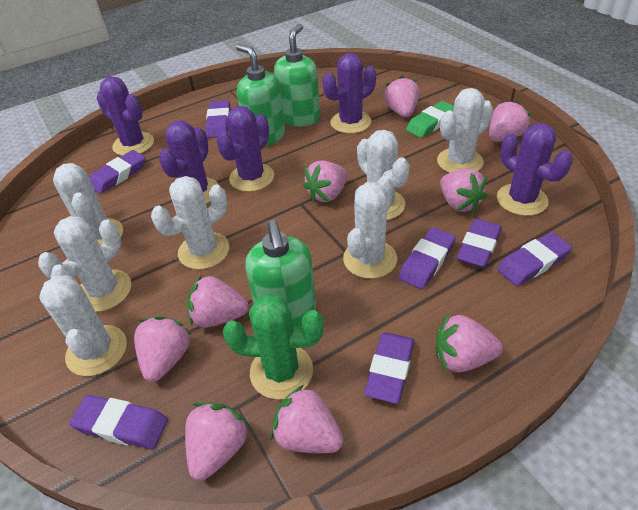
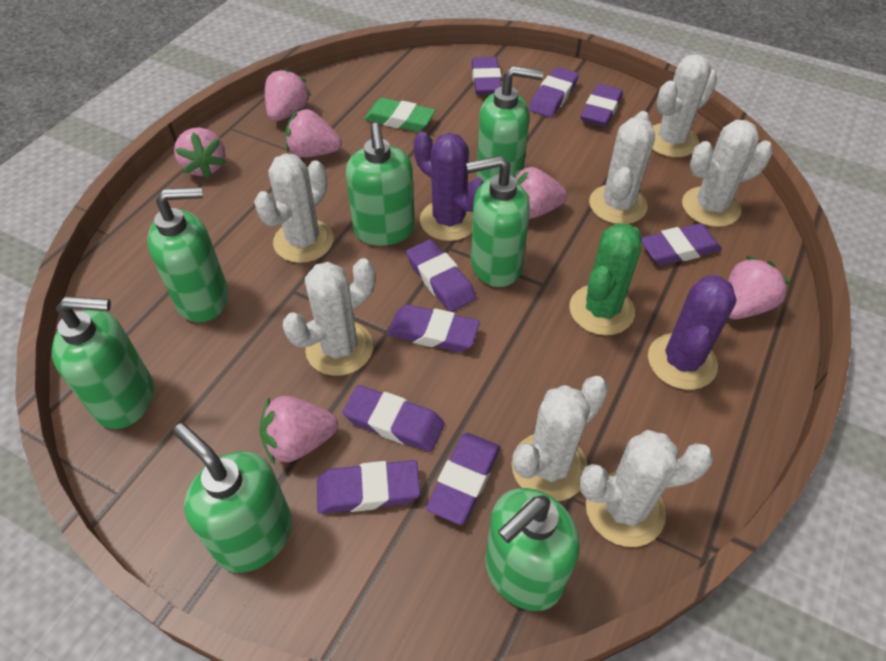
green soap dispenser: 3 -> 7
pink strawberry: 9 -> 6
purple cactus: 5 -> 2
purple eraser: 7 -> 9

